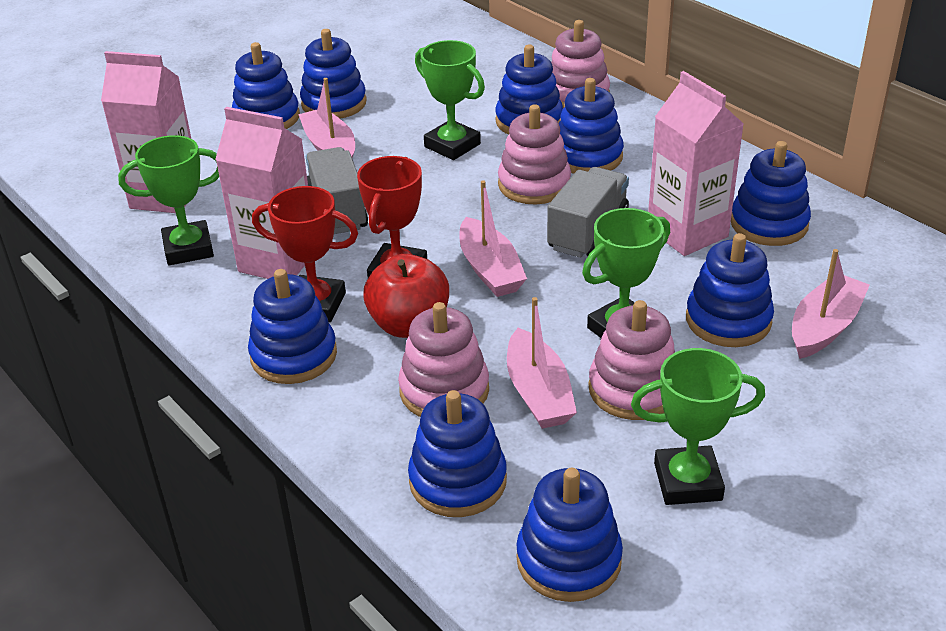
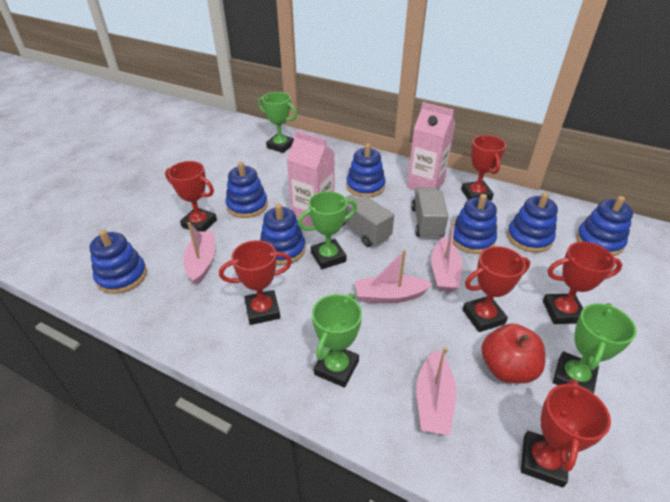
blue stacking toy: 9 -> 7
pink carton: 3 -> 2
pink stacking toy: 4 -> 0
red trophy: 2 -> 6

